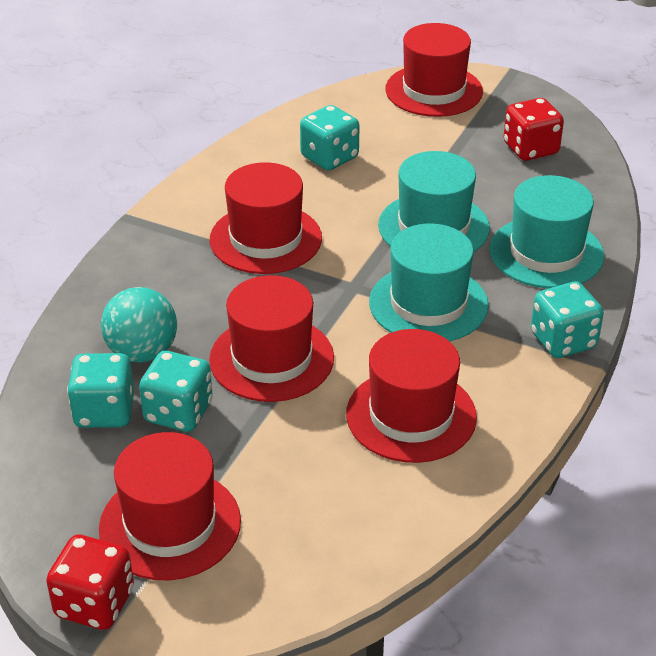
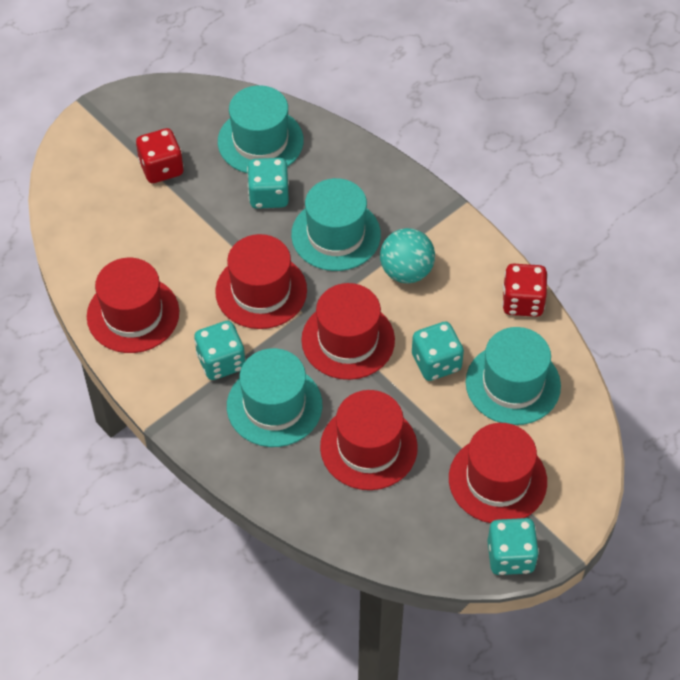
turquoise hat: 3 -> 4

